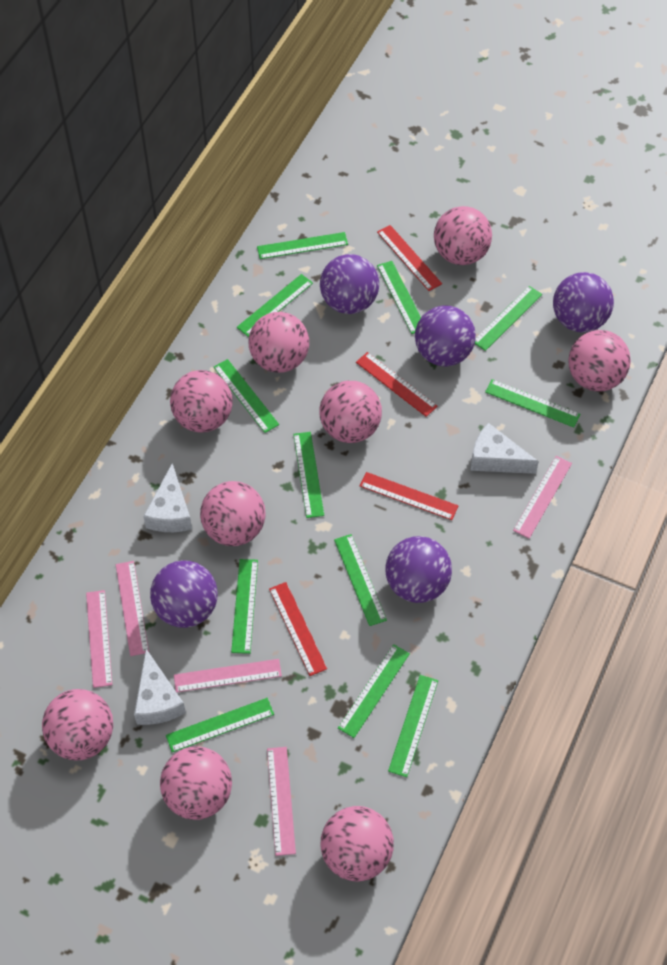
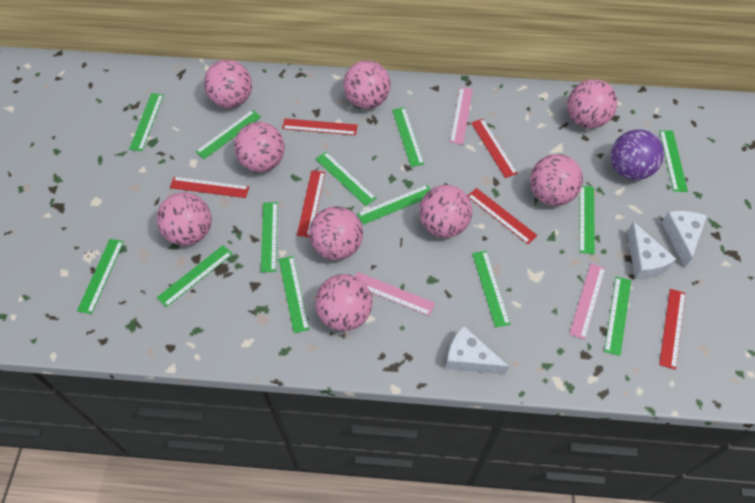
green ruler: 12 -> 13
pink ruler: 5 -> 3
purple ball: 5 -> 1
red ruler: 4 -> 6

